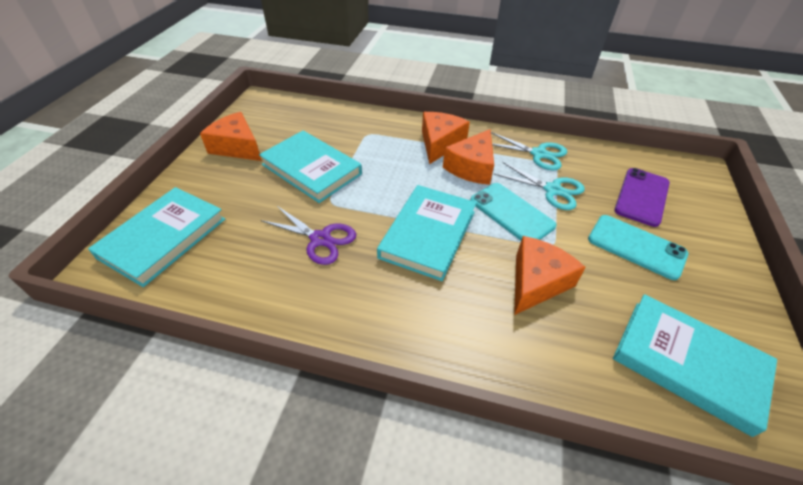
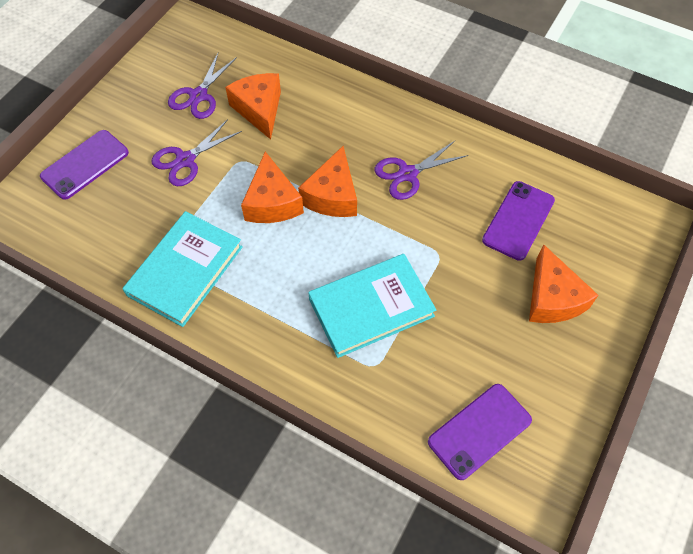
purple phone: 1 -> 3
purple scissors: 1 -> 3
turquoise book: 4 -> 2
turquoise phone: 2 -> 0
turquoise scissors: 2 -> 0

